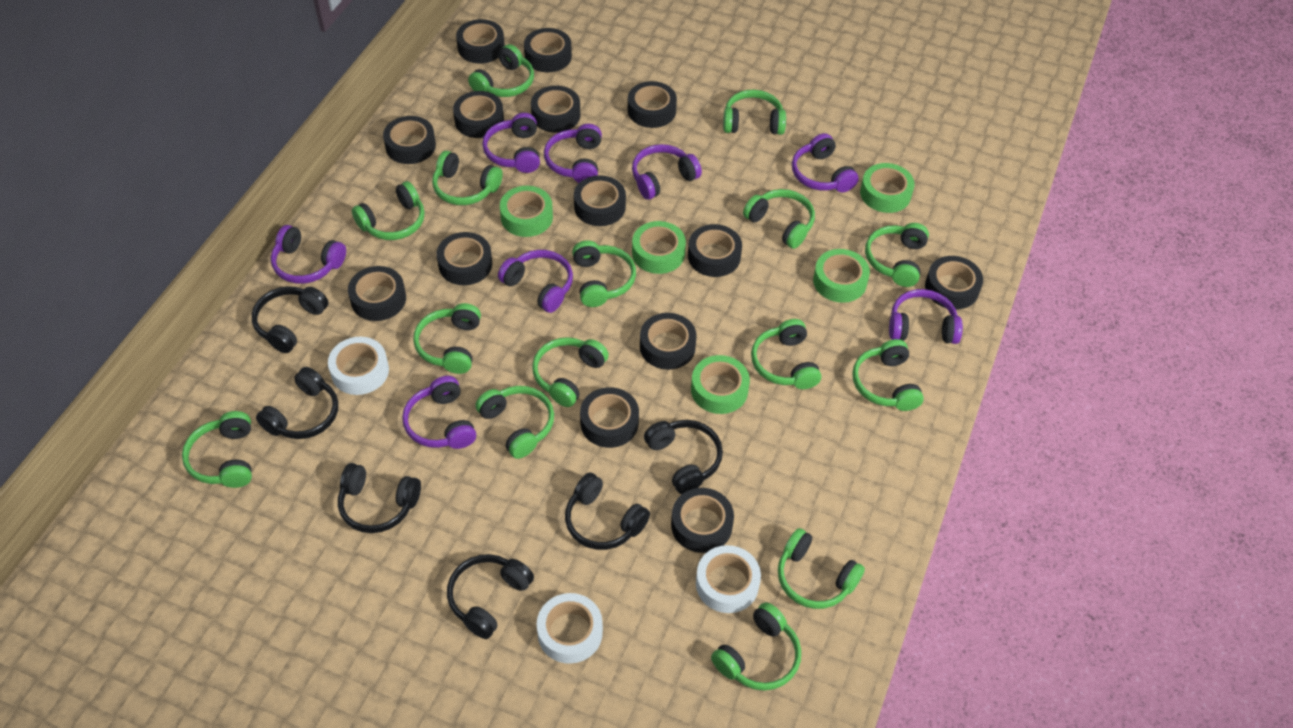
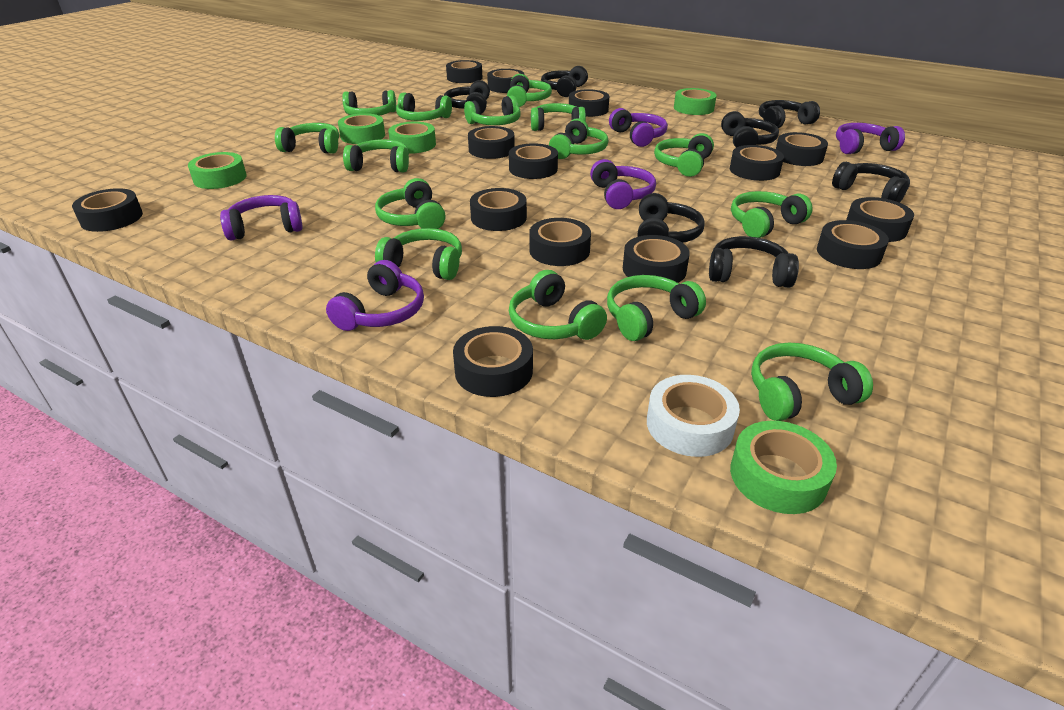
black headphones: 6 -> 7
purple headphones: 8 -> 5
white tape: 3 -> 1

